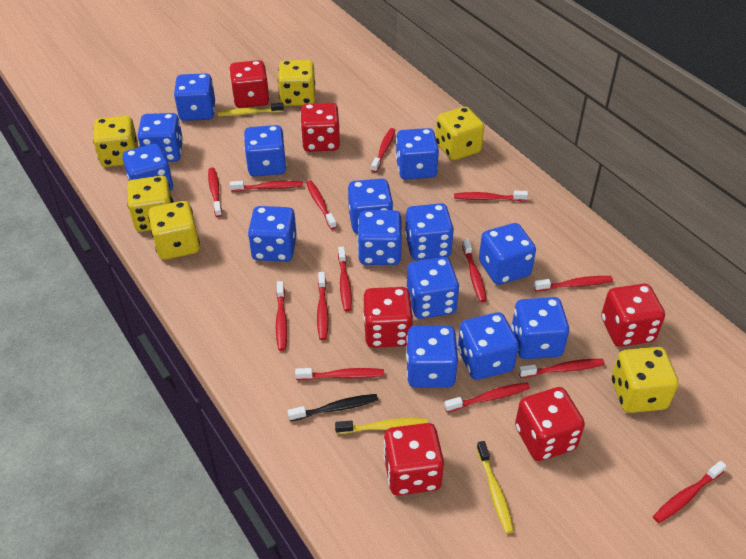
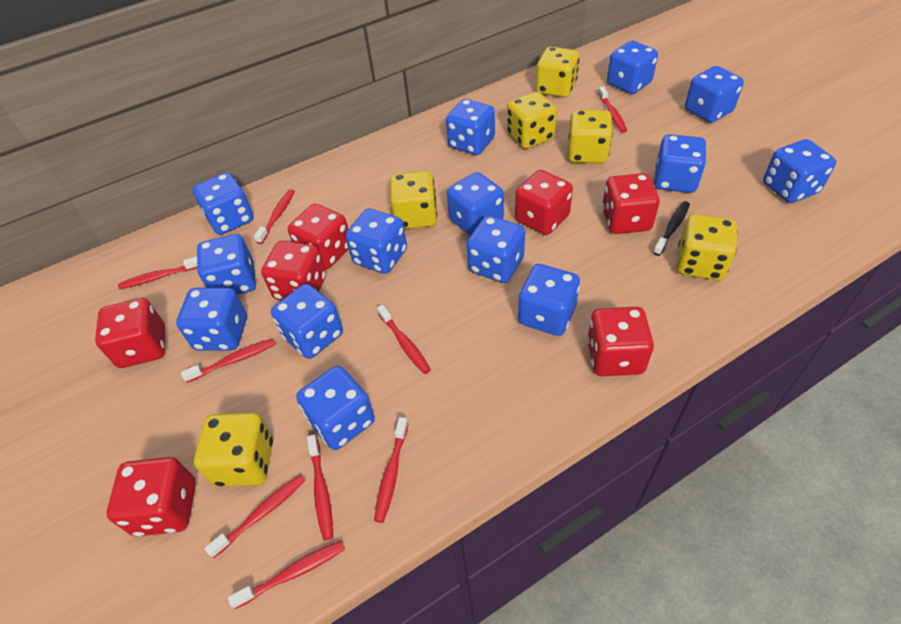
red dice: 6 -> 7
red toothbrush: 14 -> 9
yellow toothbrush: 3 -> 0

